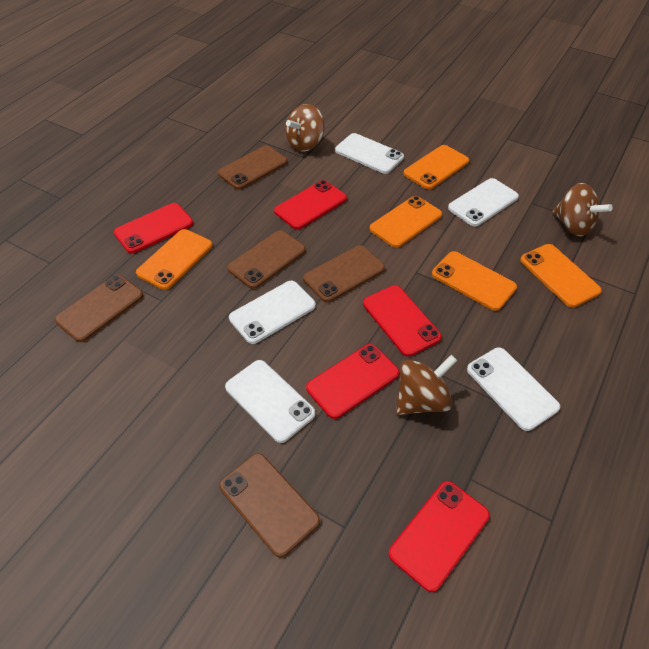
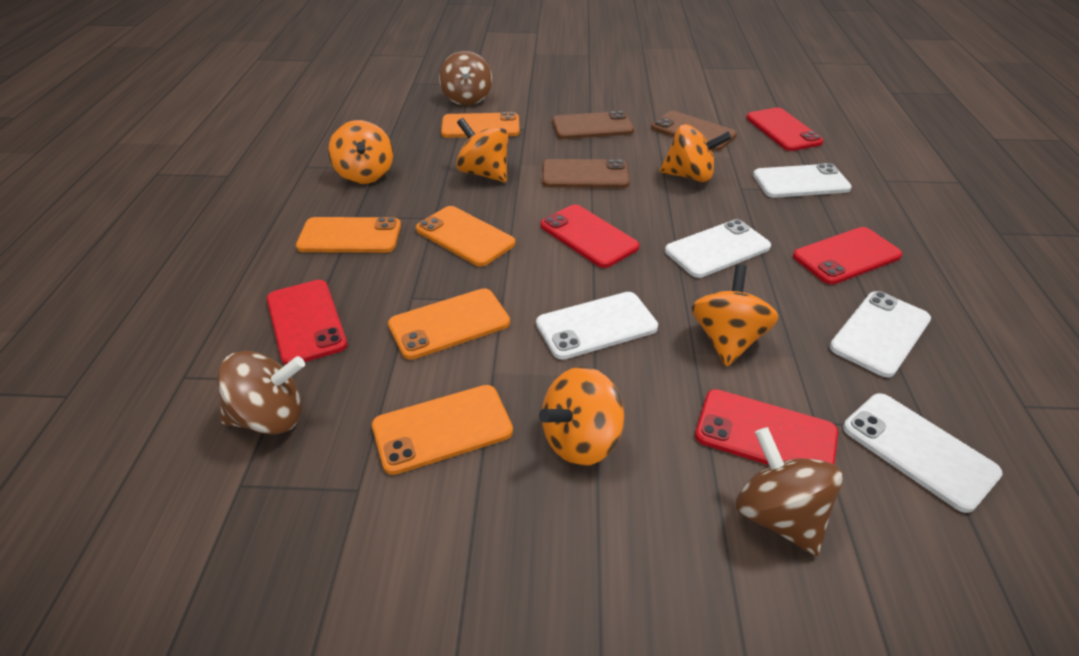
brown phone: 5 -> 3
orange spinning top: 0 -> 5

